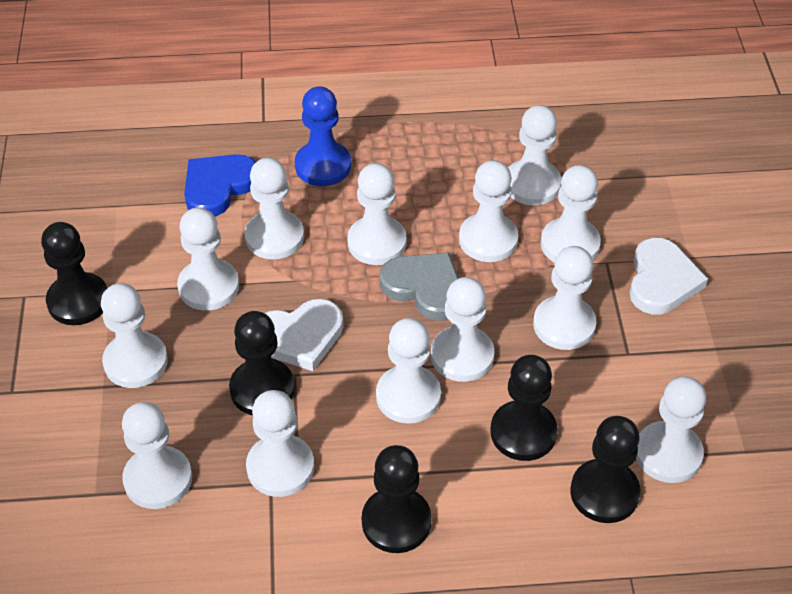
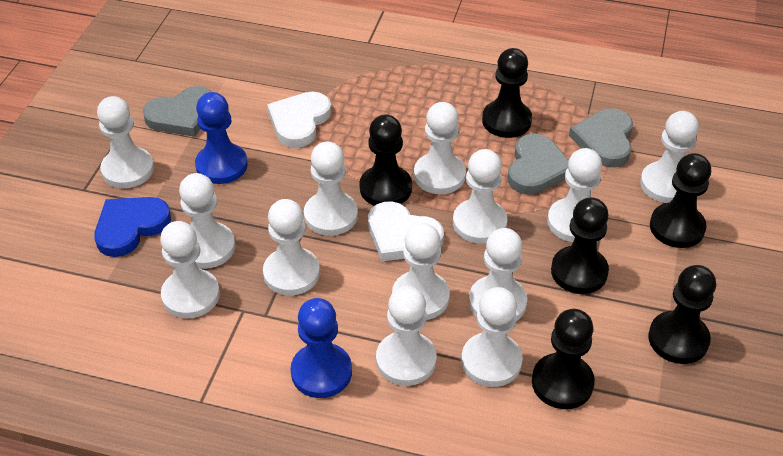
black pawn: 5 -> 6
blue pawn: 1 -> 2
grey heart: 1 -> 3

